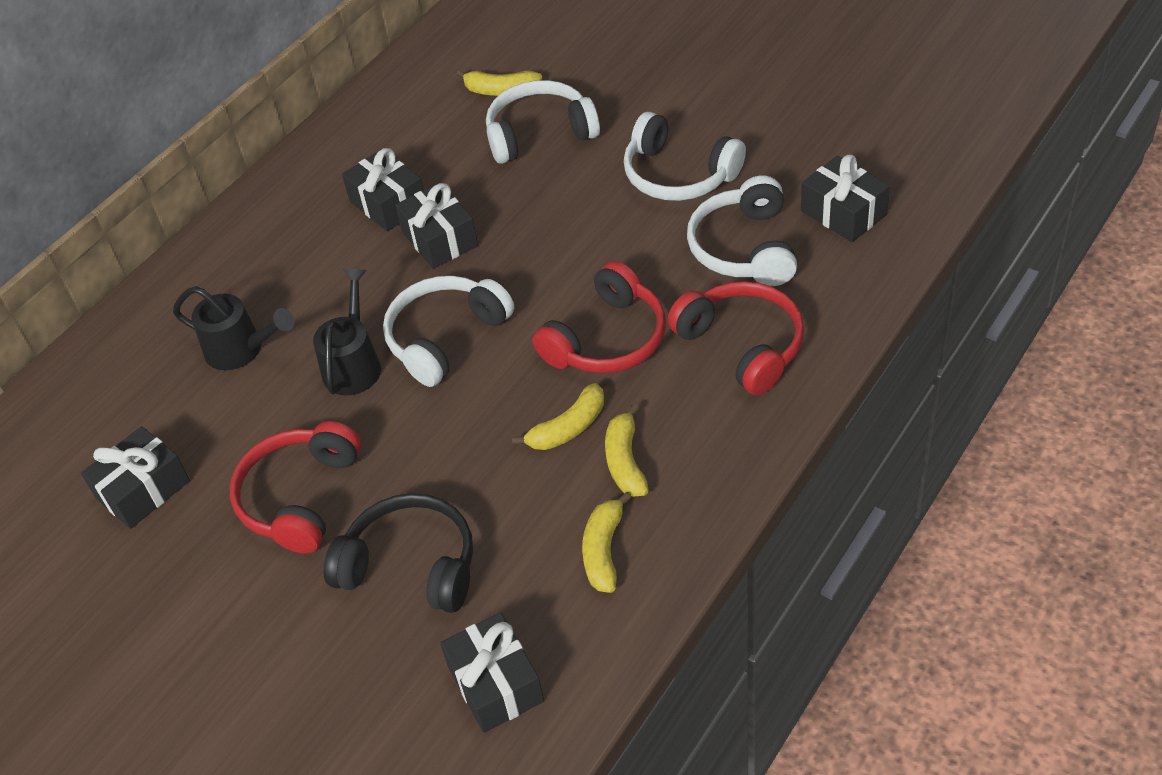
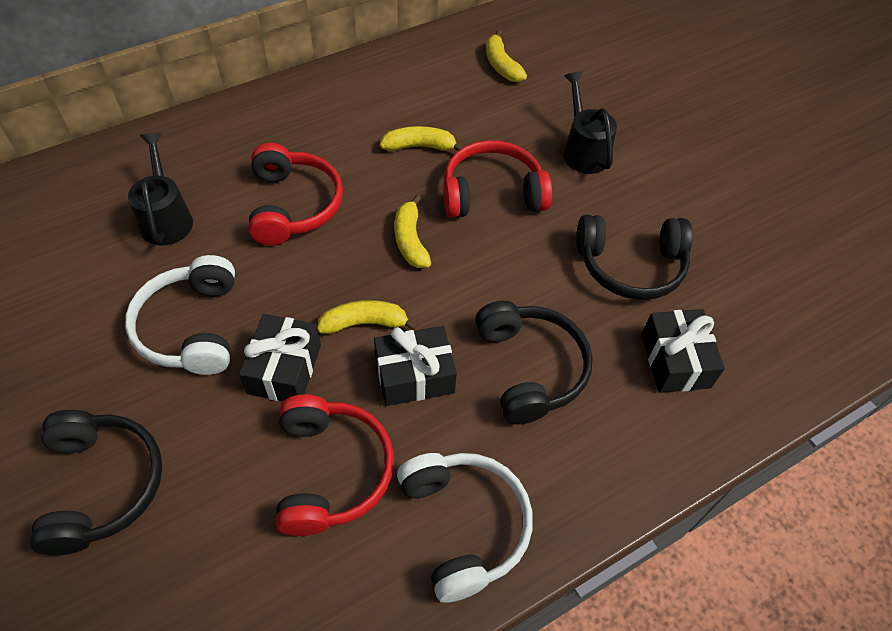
black gift: 5 -> 3
black headphones: 1 -> 3
white headphones: 4 -> 2

